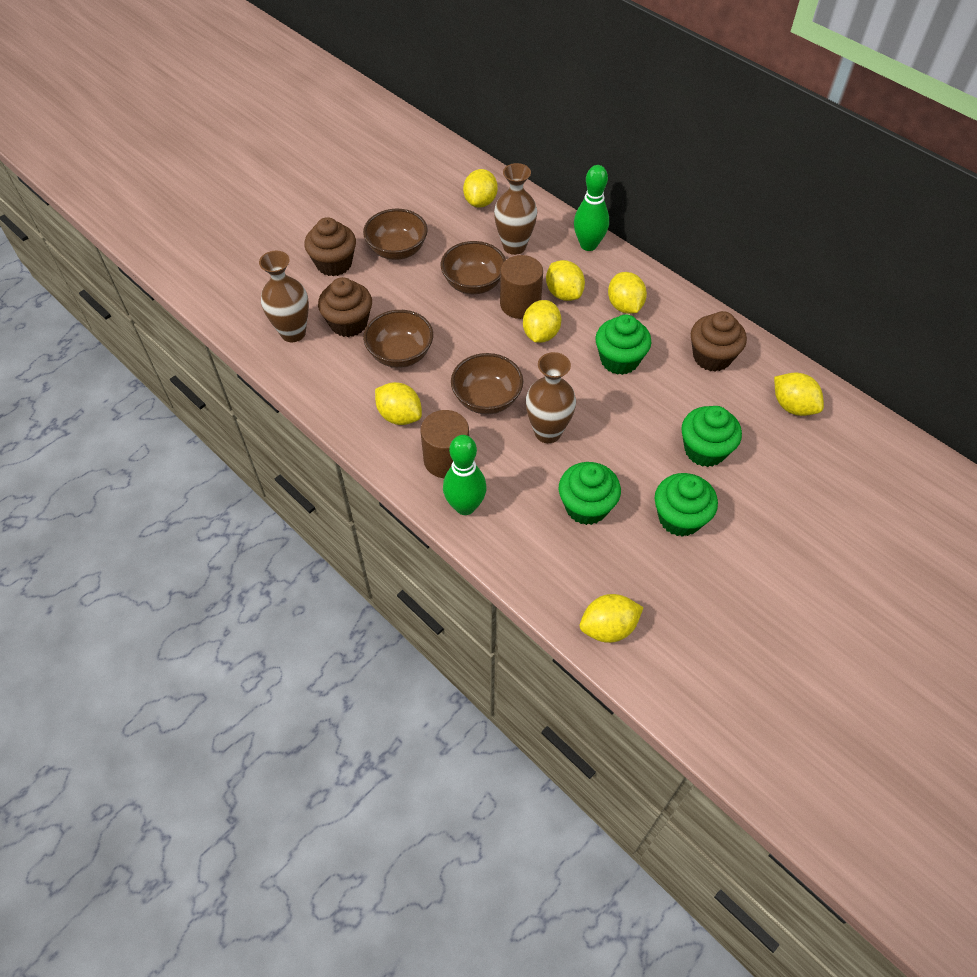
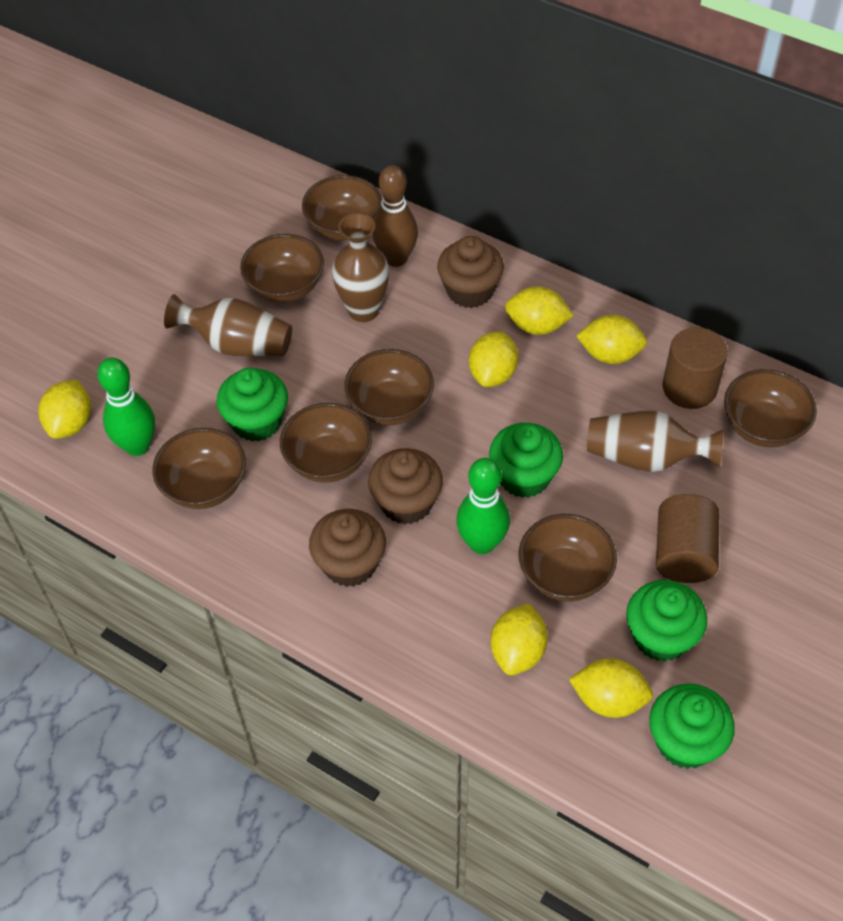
brown bowl: 4 -> 7
brown bowling pin: 0 -> 1
yellow lemon: 7 -> 6

